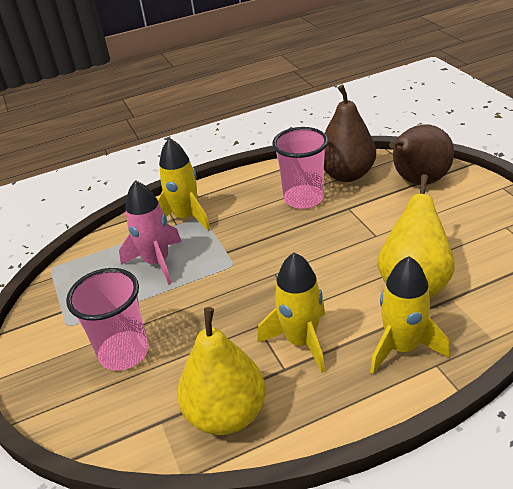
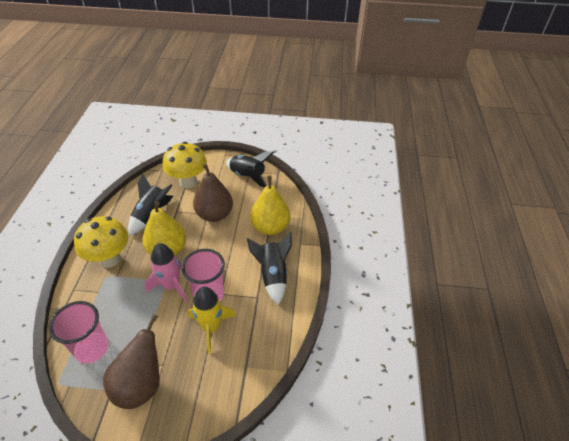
black rocket: 0 -> 3
yellow mushroom: 0 -> 2
yellow rocket: 3 -> 1

